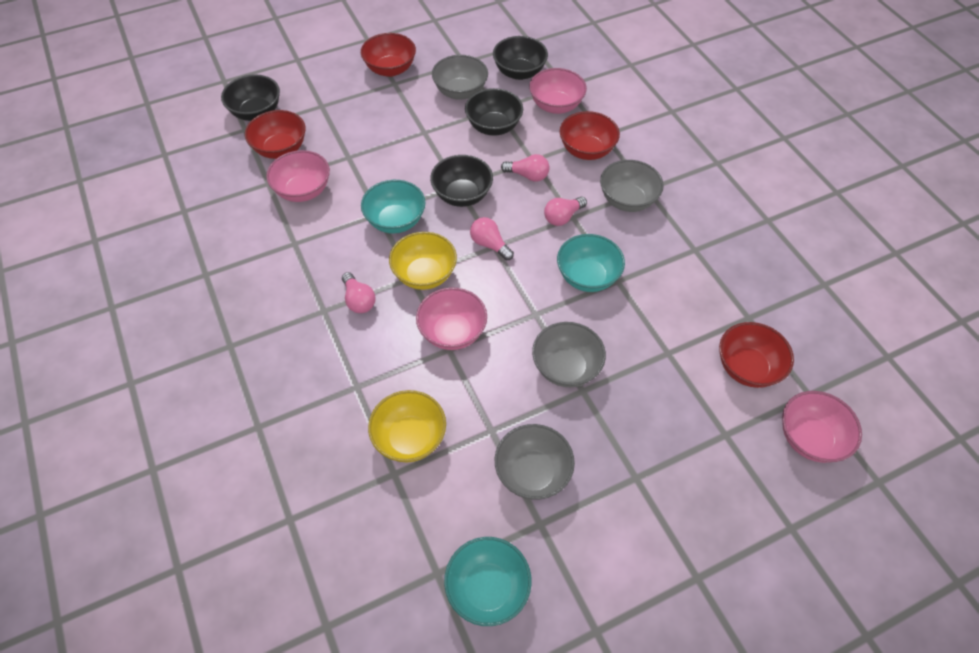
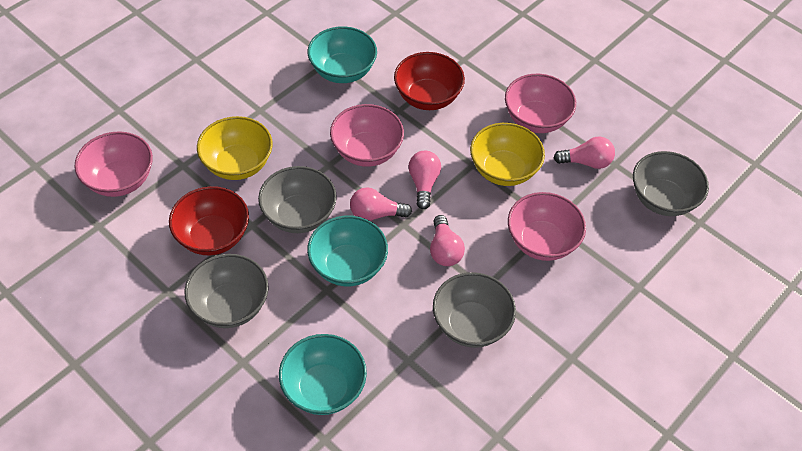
black bowl: 4 -> 0
red bowl: 4 -> 2

